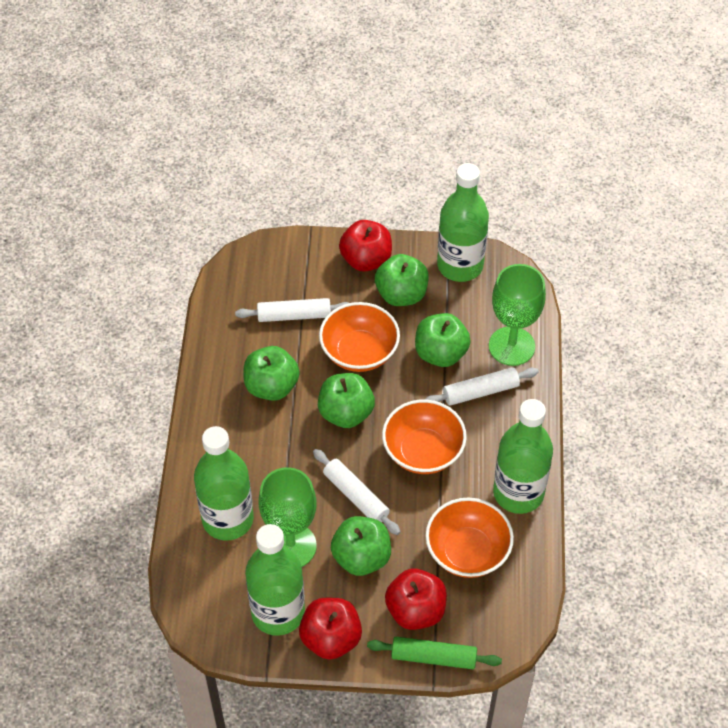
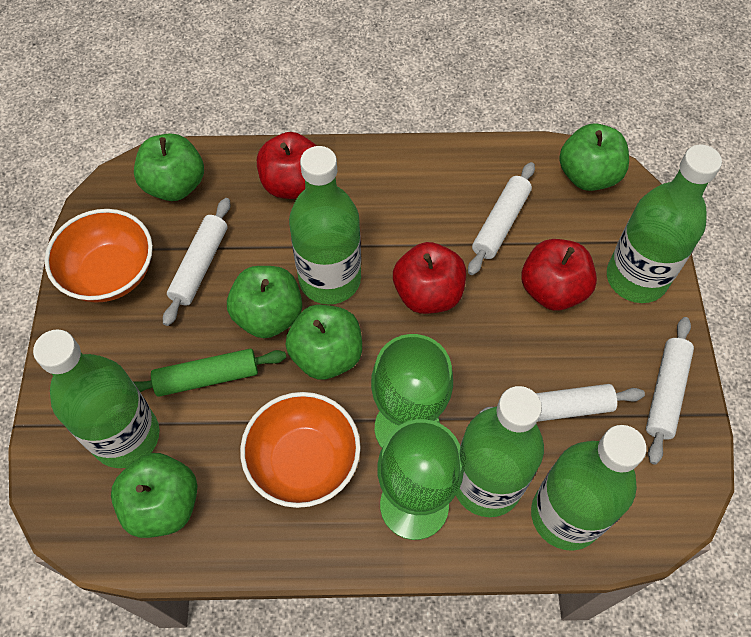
green bottle: 4 -> 5
orange bowl: 3 -> 2
white rolling pin: 3 -> 4

